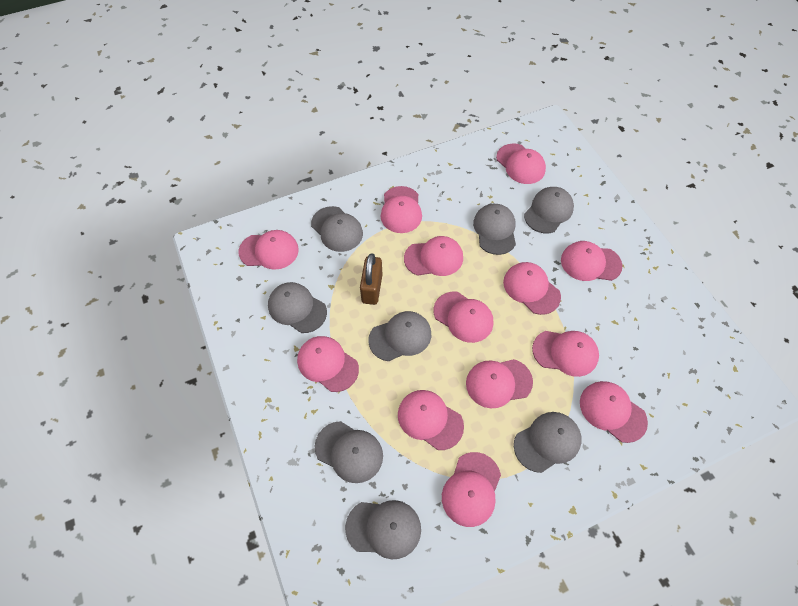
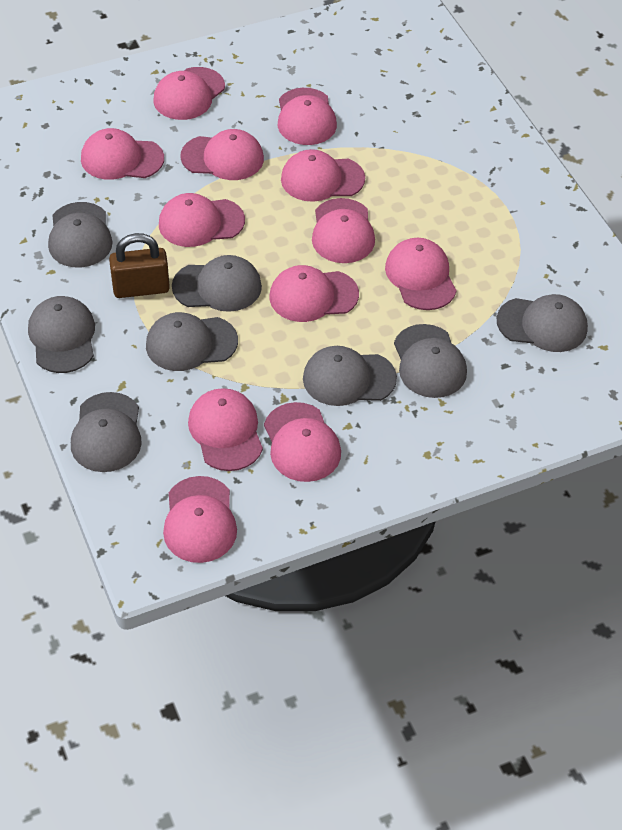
pink cap: 13 -> 12

